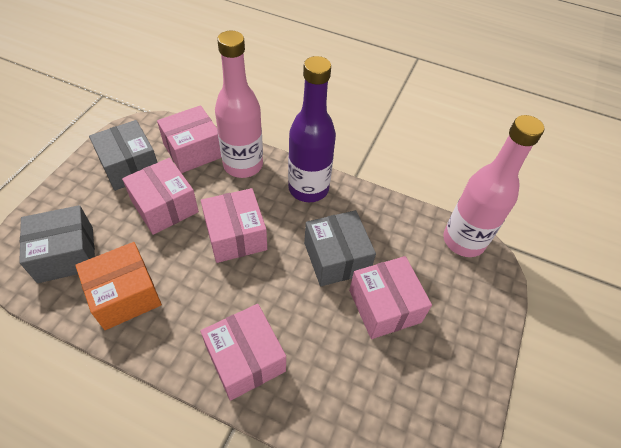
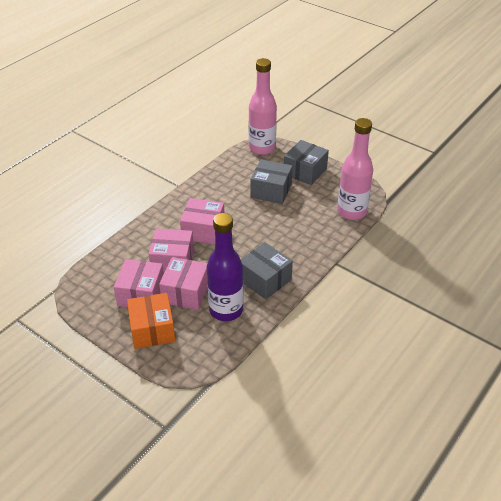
pink box: 5 -> 4

